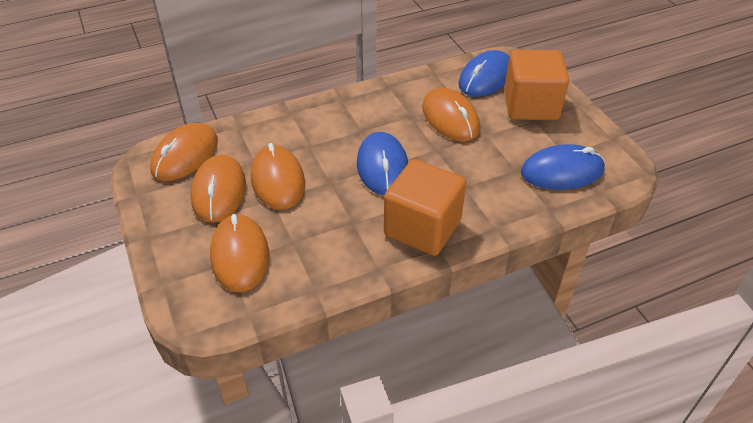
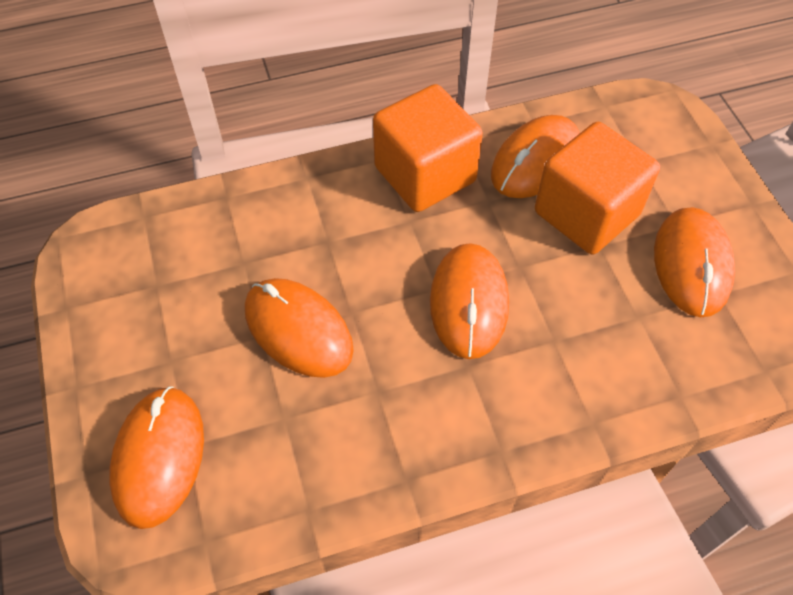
blue mouse: 3 -> 0

